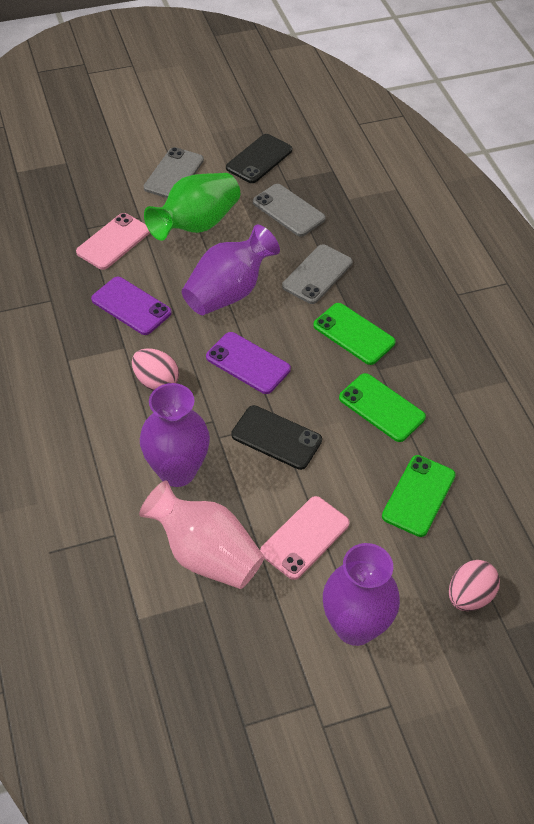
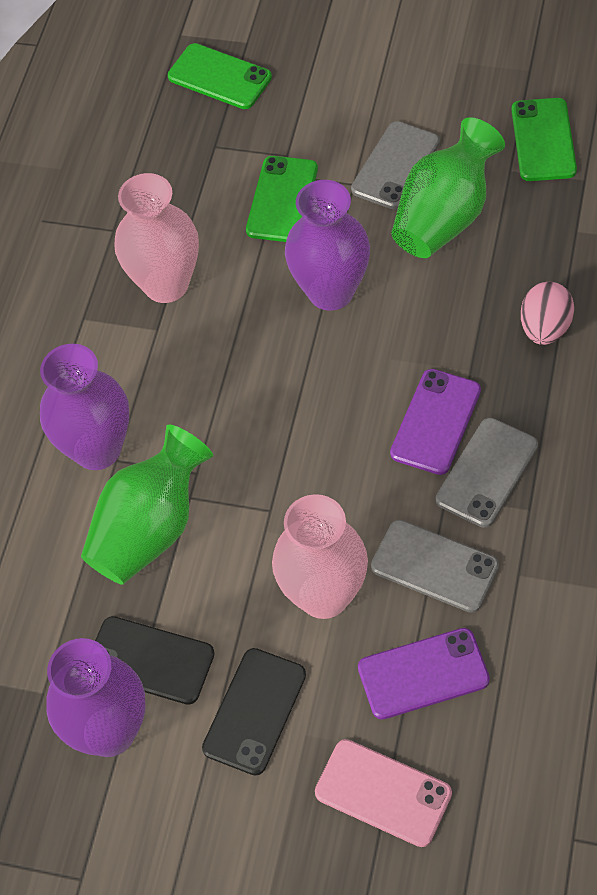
green vase: 1 -> 2
pink egg: 2 -> 1
pink phone: 2 -> 1
pink vase: 1 -> 2

